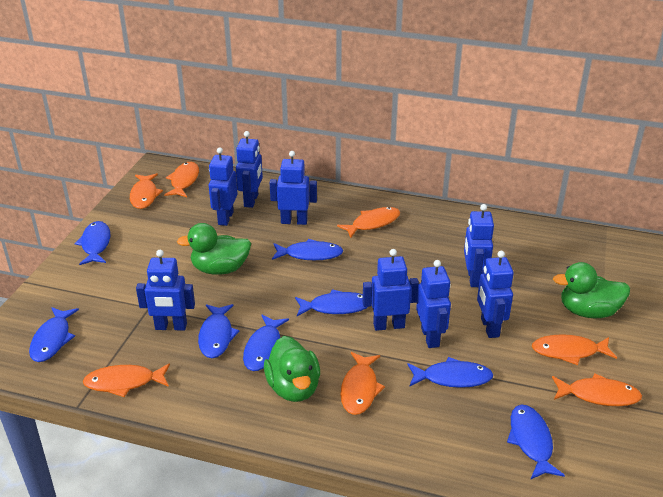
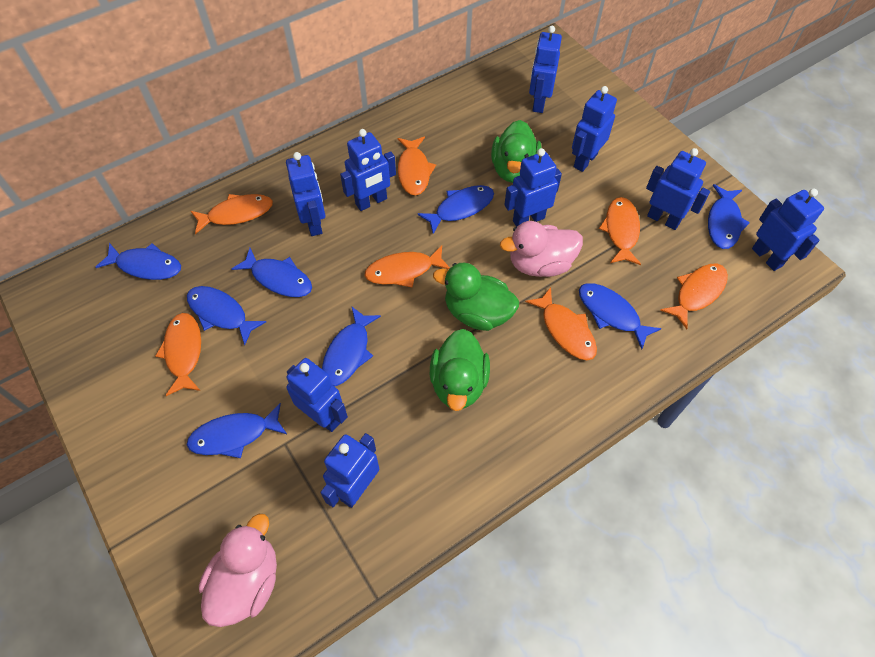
blue robot: 8 -> 9
pink duck: 0 -> 2

